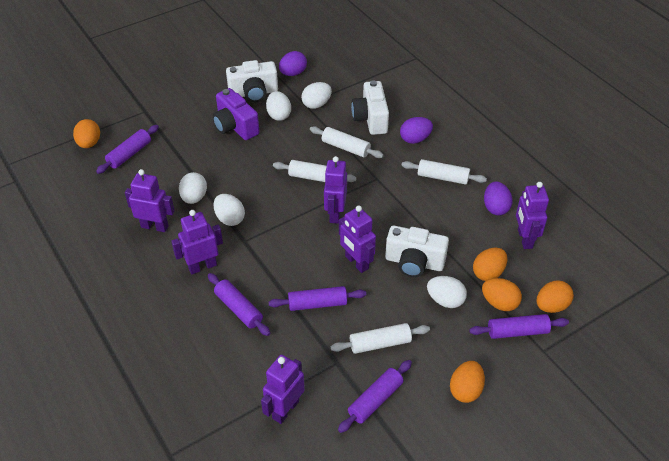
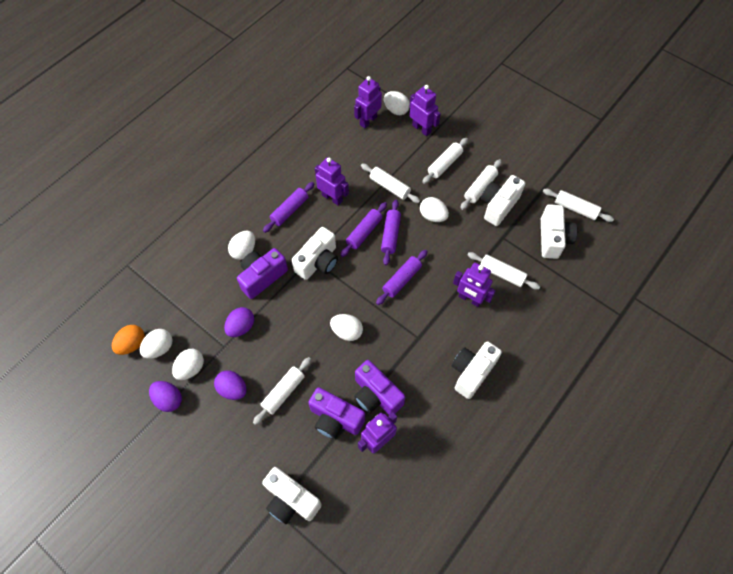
orange egg: 5 -> 1
purple camera: 1 -> 3
purple robot: 6 -> 5
purple rolling pin: 5 -> 4
white camera: 3 -> 5
white egg: 5 -> 6
white rolling pin: 4 -> 6

